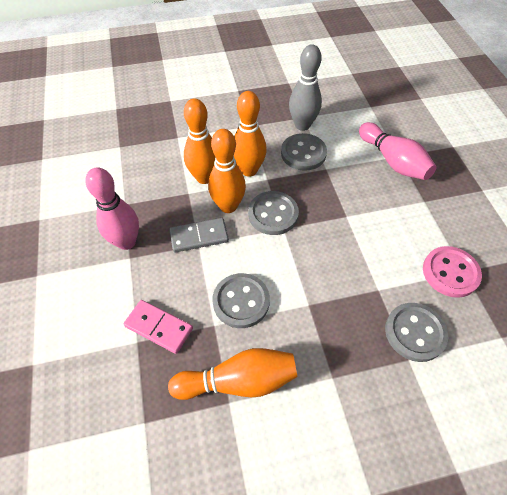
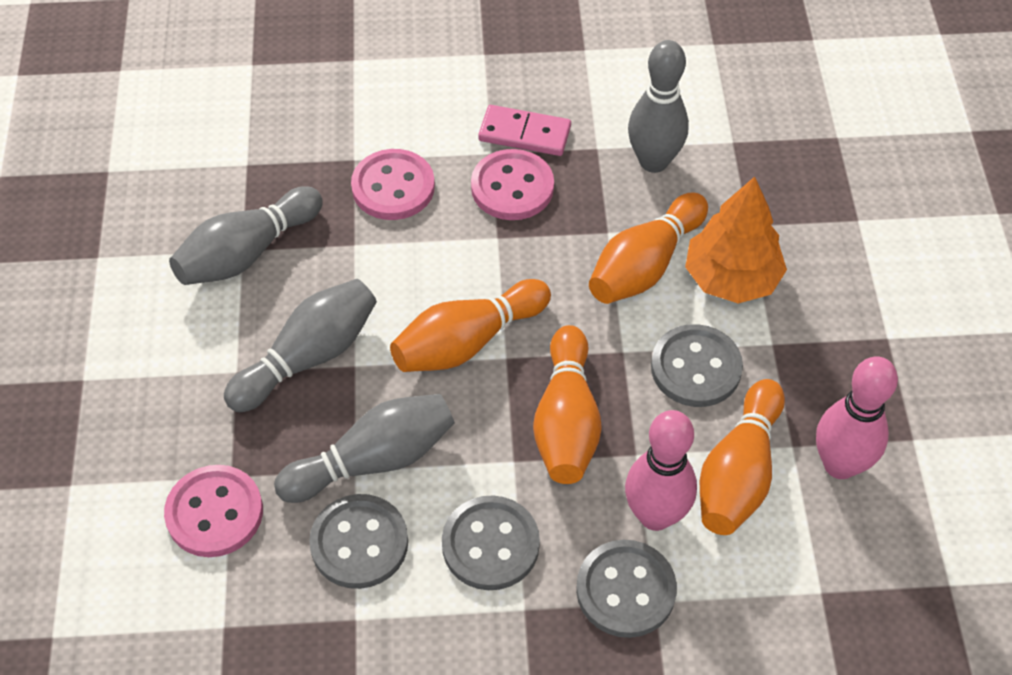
grey bowling pin: 1 -> 4
grey domino: 1 -> 0
orange tree: 0 -> 1
pink button: 1 -> 3

